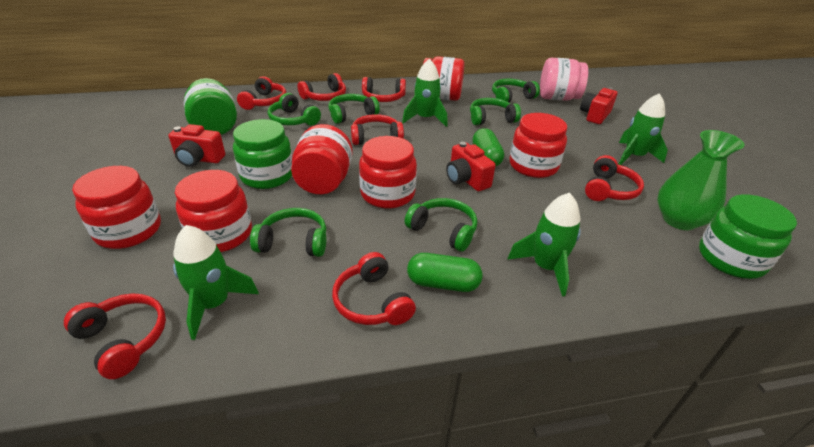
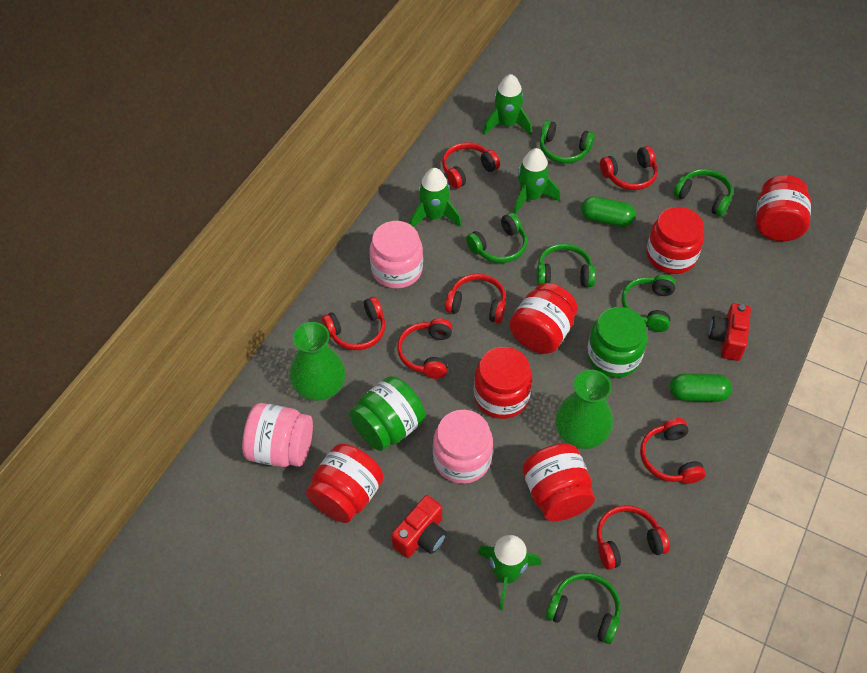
green jar: 3 -> 2
green vase: 1 -> 2
pink jar: 1 -> 3
red camera: 3 -> 2

